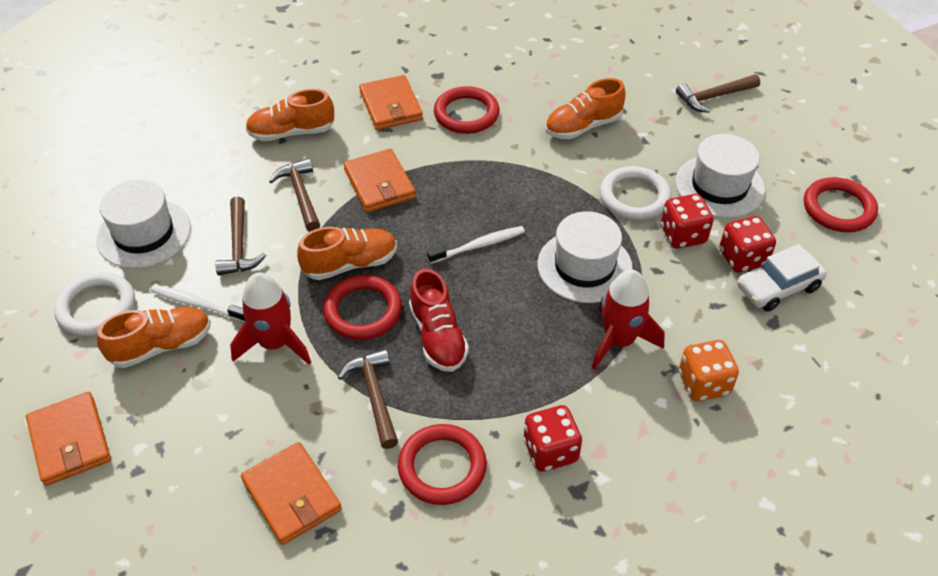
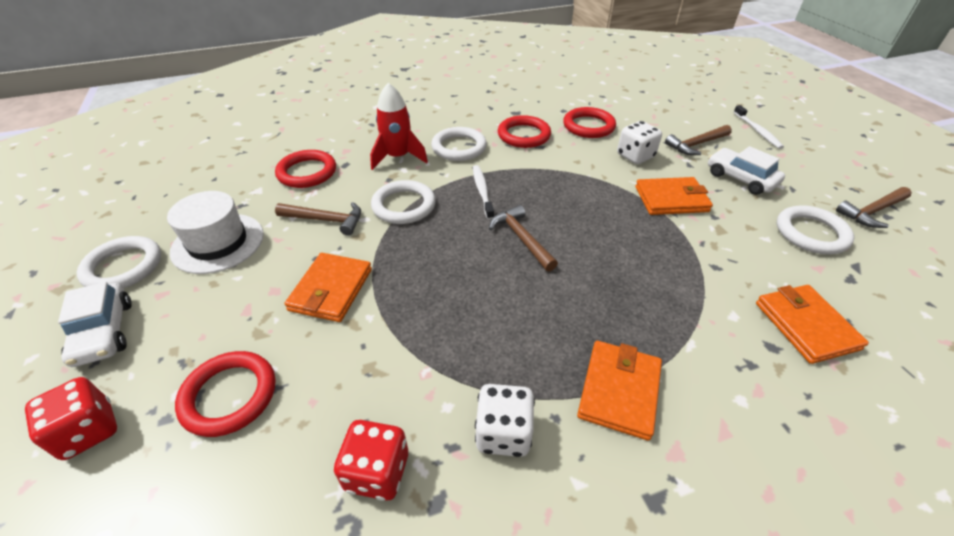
orange dice: 1 -> 0
orange shoe: 4 -> 0
red dice: 3 -> 2
red rocket: 2 -> 1
red shoe: 1 -> 0
white car: 1 -> 2
white dice: 0 -> 2
white hat: 3 -> 1
white ring: 2 -> 4

